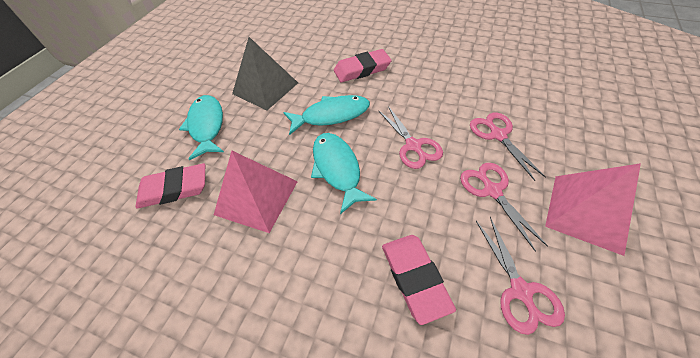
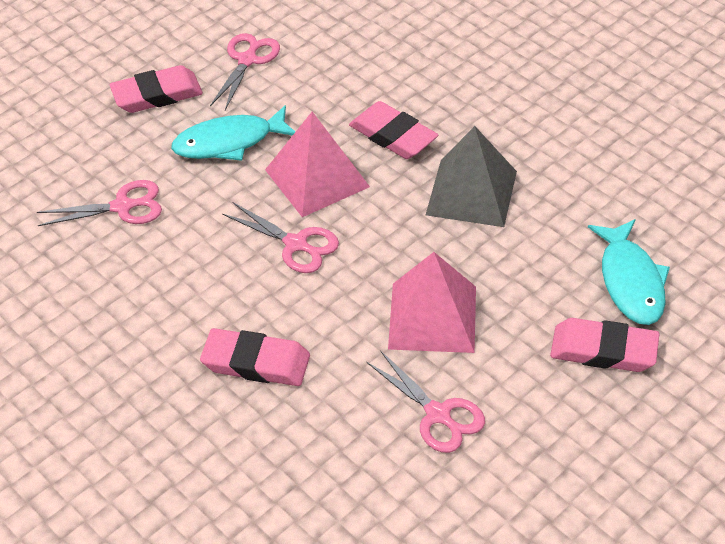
pink eraser: 3 -> 4
turquoise fish: 3 -> 2

